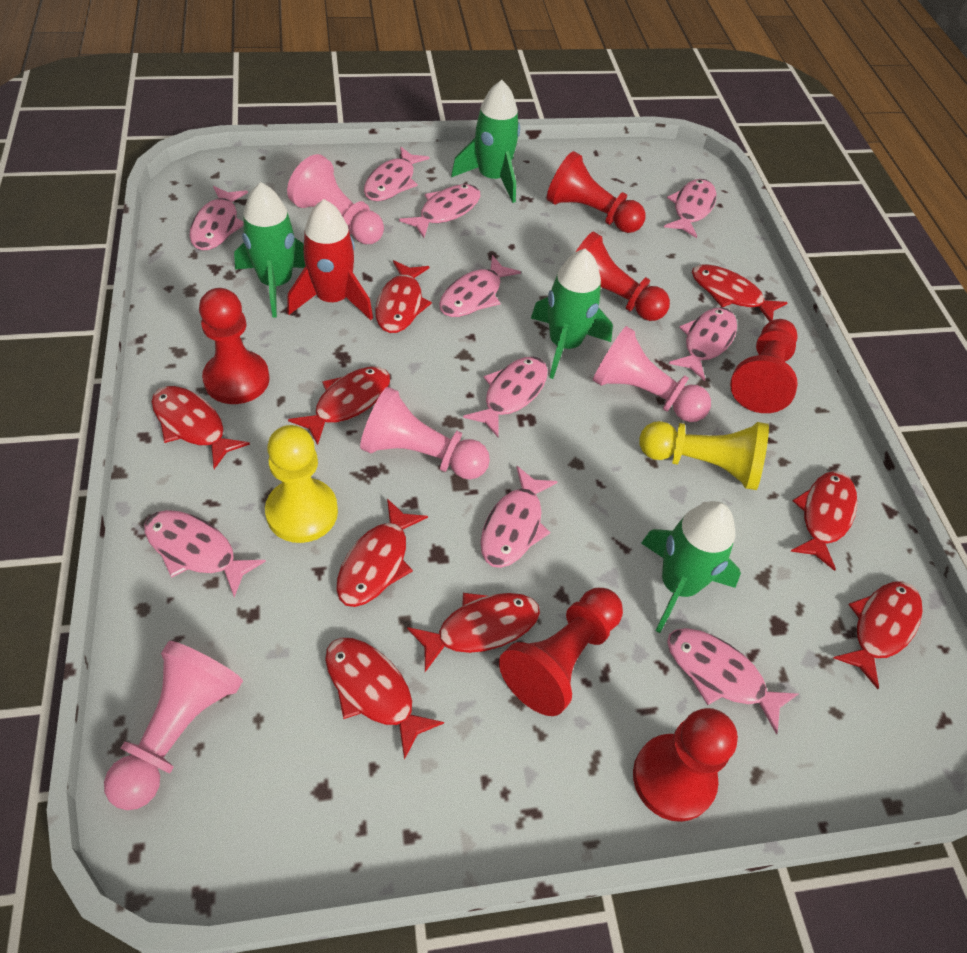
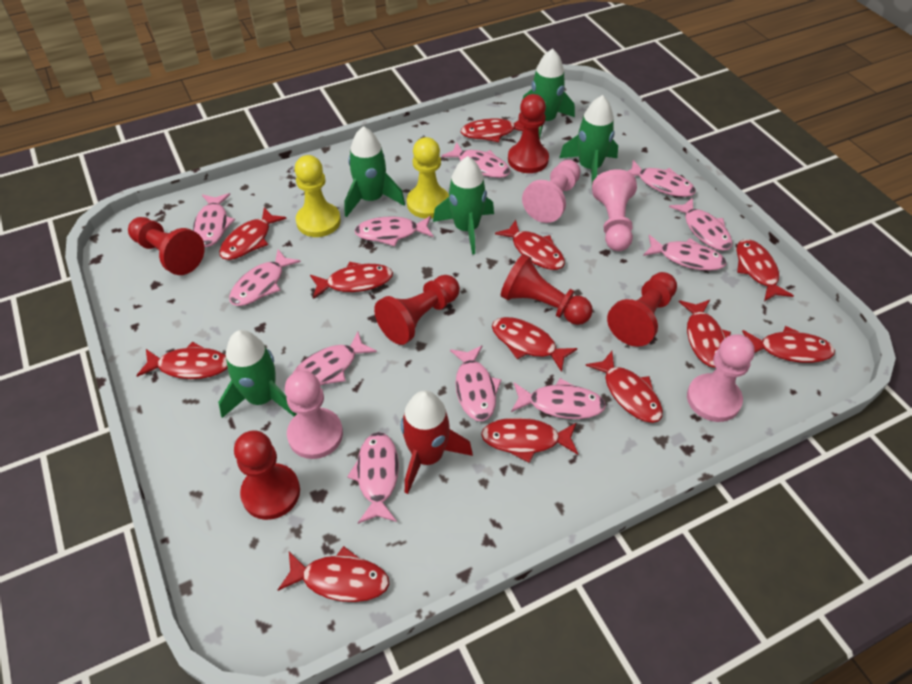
green rocket: 4 -> 5
pink fish: 10 -> 11
red fish: 9 -> 12

